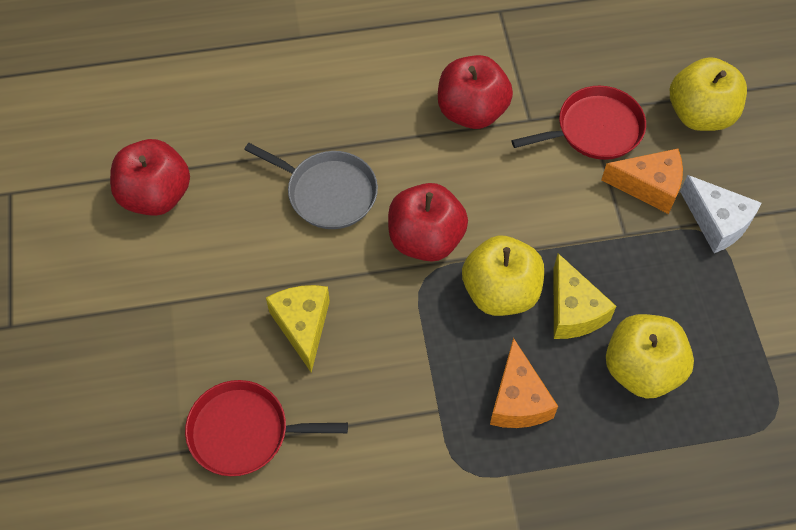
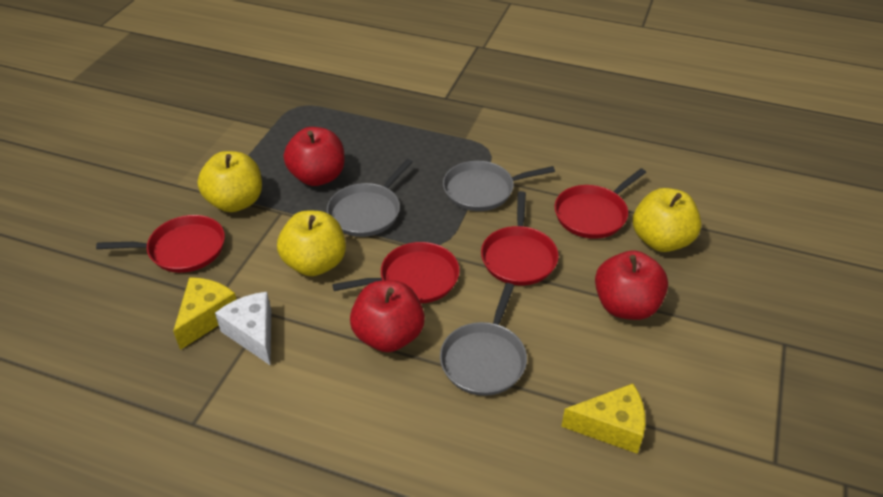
grey pan: 1 -> 3
orange cheese: 2 -> 0
red pan: 2 -> 4

